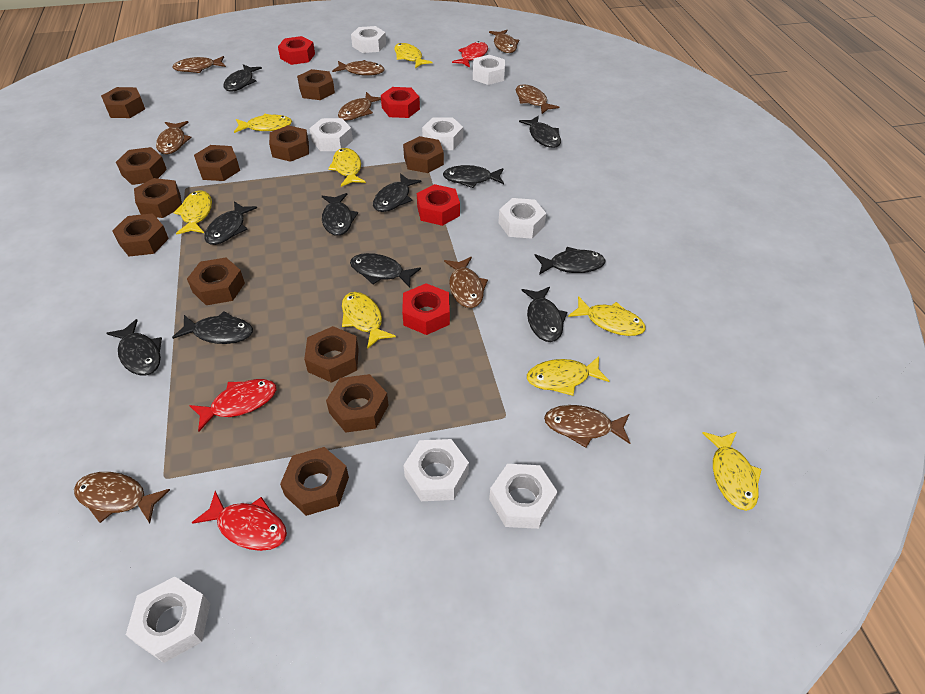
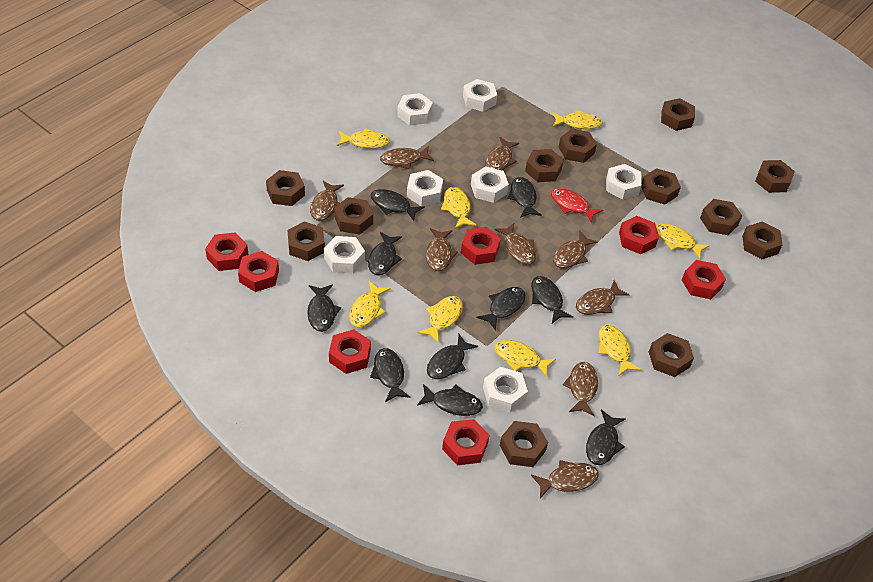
black fish: 11 -> 10
red fish: 3 -> 1
red nut: 4 -> 7
white nut: 8 -> 7

